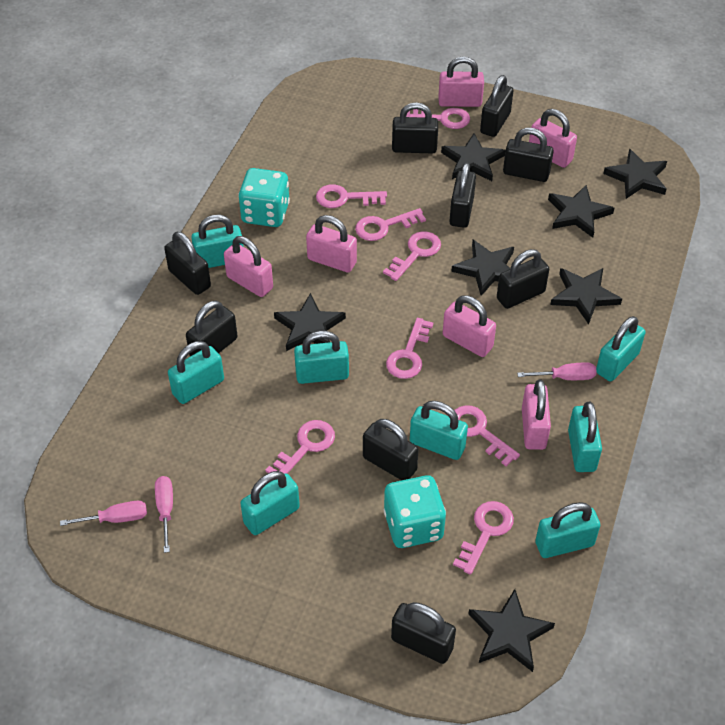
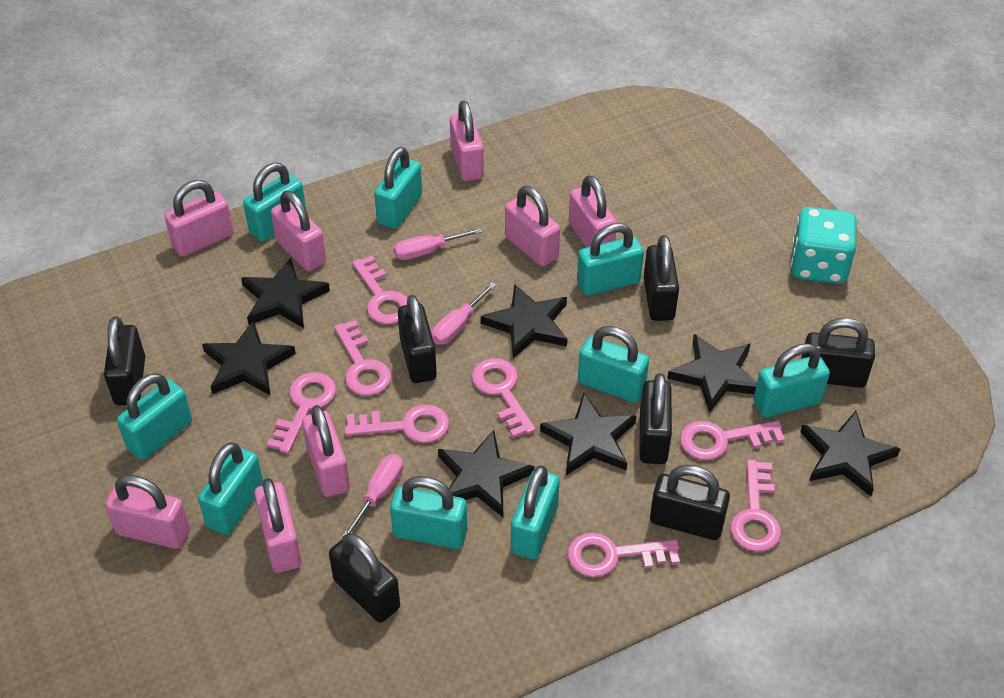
black padlock: 9 -> 7
pink padlock: 6 -> 8
turquoise dice: 2 -> 1
turquoise padlock: 8 -> 9

